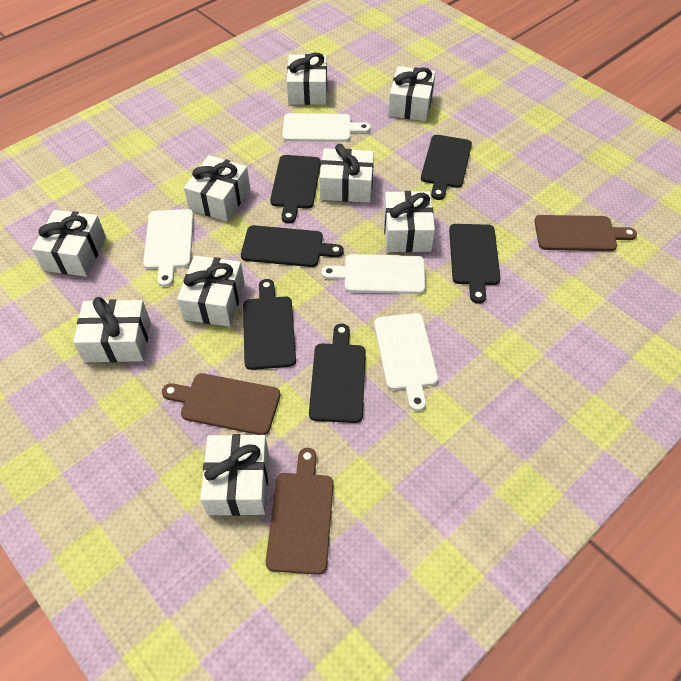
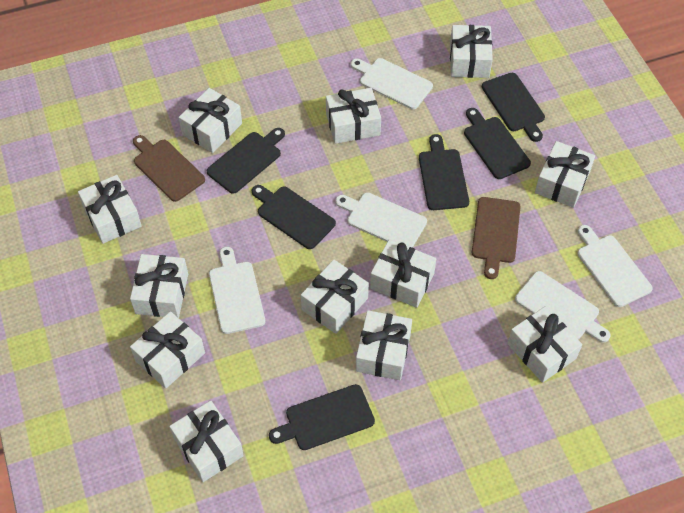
brown cutting board: 3 -> 2
white cutting board: 4 -> 5
white gift: 9 -> 12

